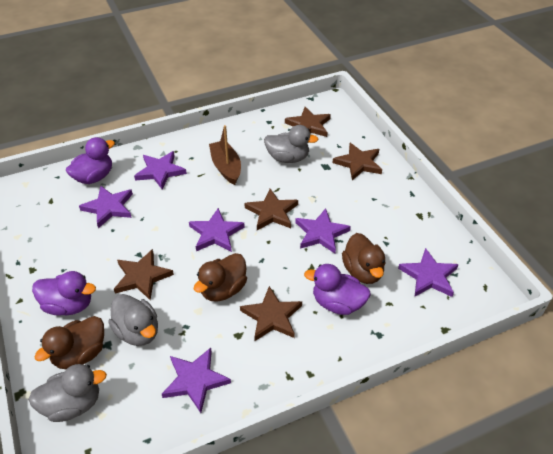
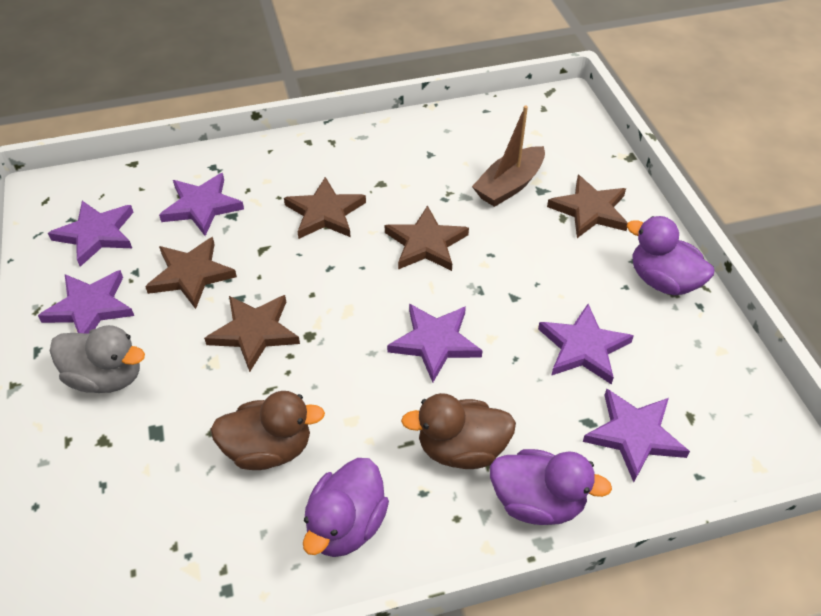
brown duck: 3 -> 2
grey duck: 3 -> 1

